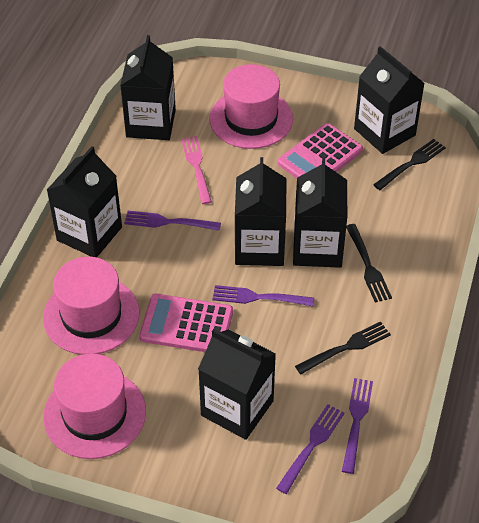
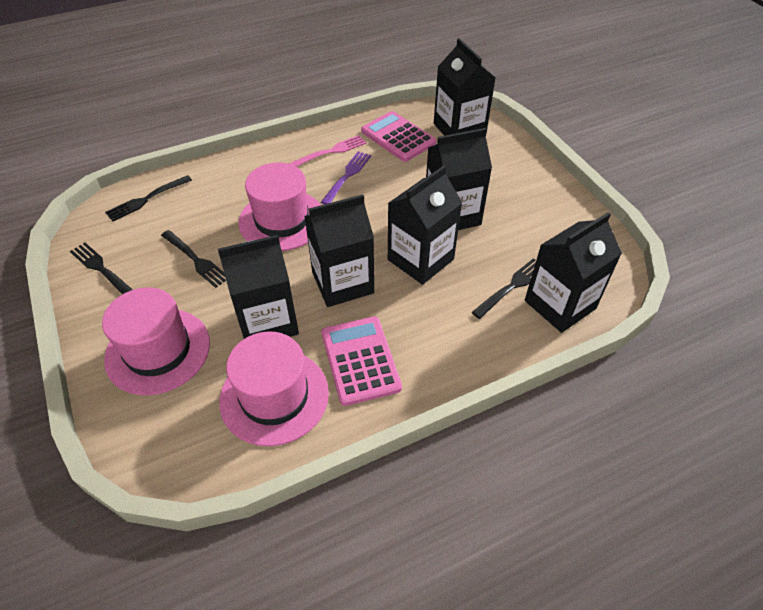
black fork: 3 -> 4
purple fork: 4 -> 1

